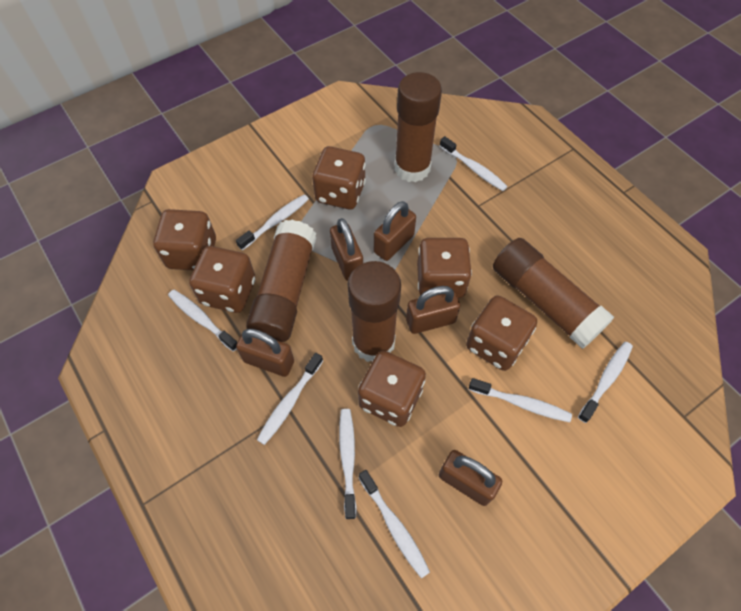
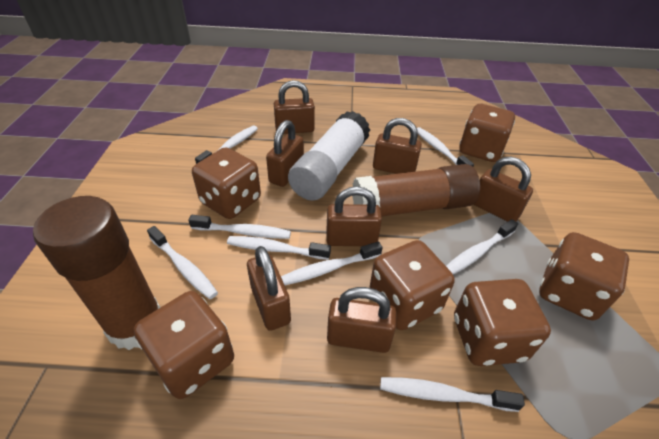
brown glue stick: 4 -> 2
brown padlock: 5 -> 7
white glue stick: 0 -> 1

